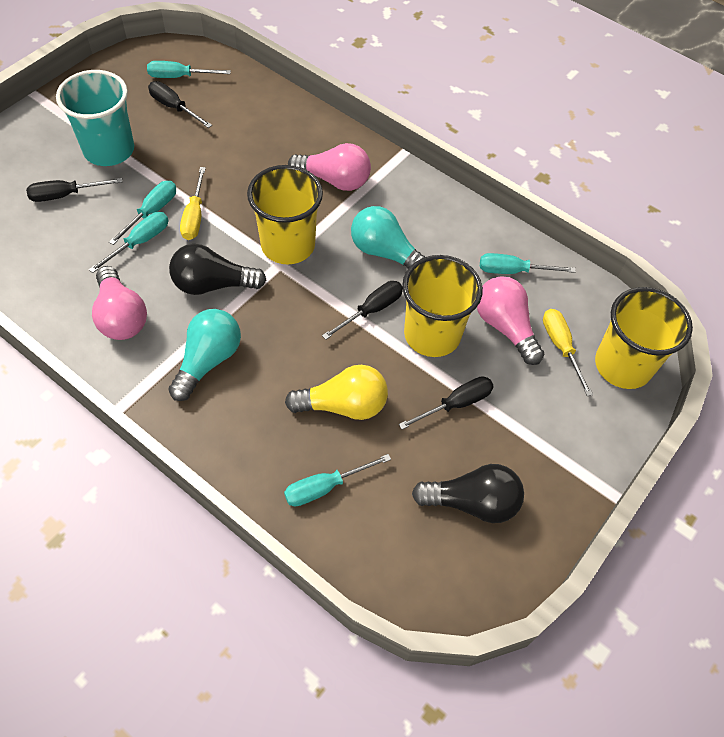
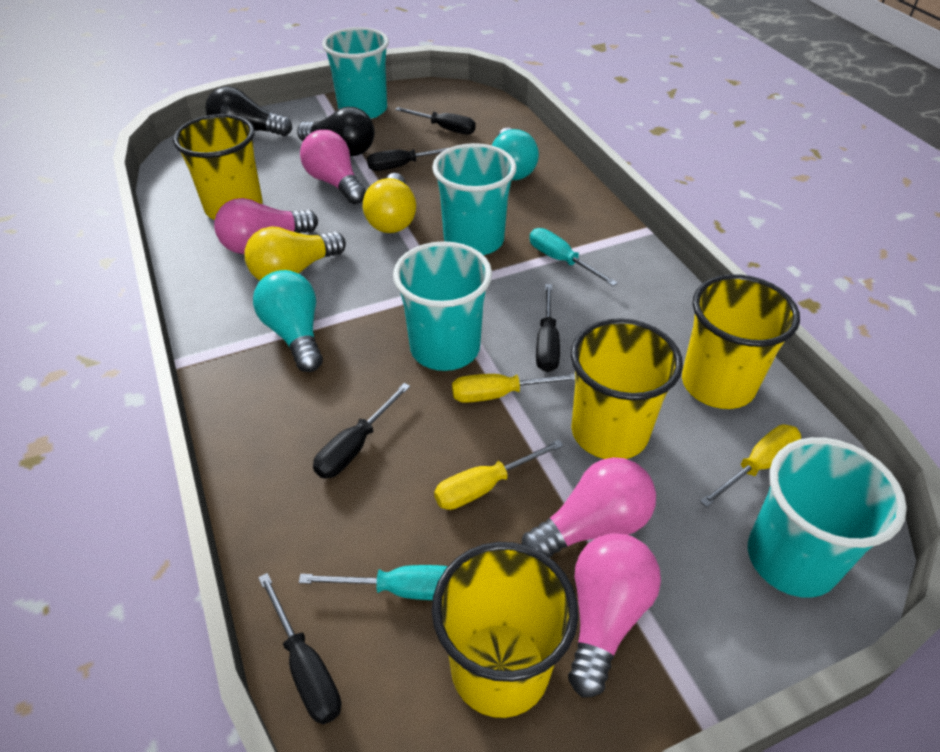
black screwdriver: 4 -> 5
pink light bulb: 3 -> 4
turquoise cup: 1 -> 4
turquoise screwdriver: 5 -> 2
yellow cup: 3 -> 4
yellow light bulb: 1 -> 2
yellow screwdriver: 2 -> 3

